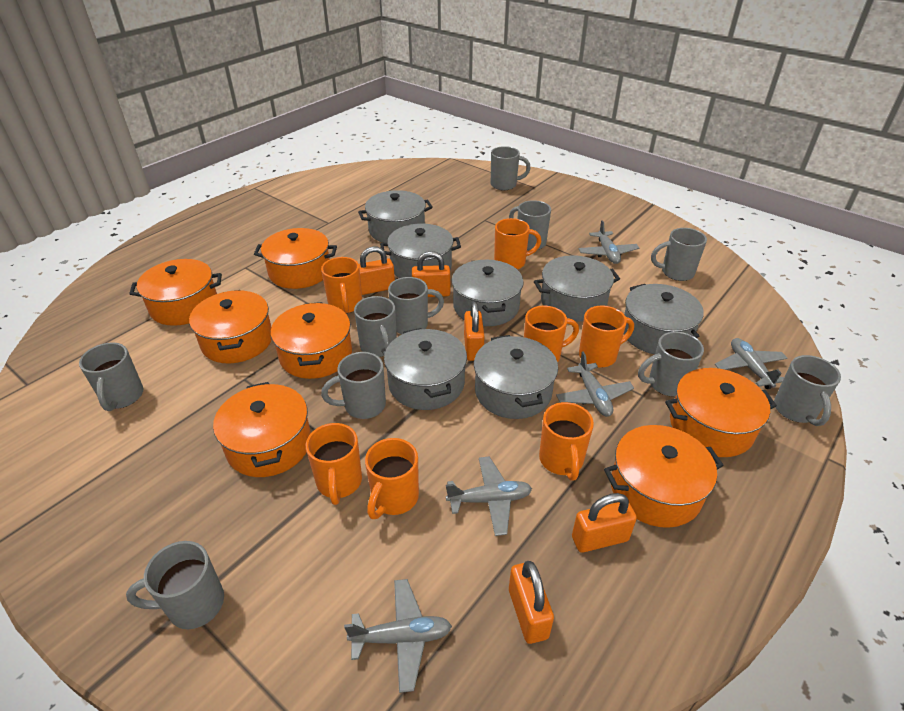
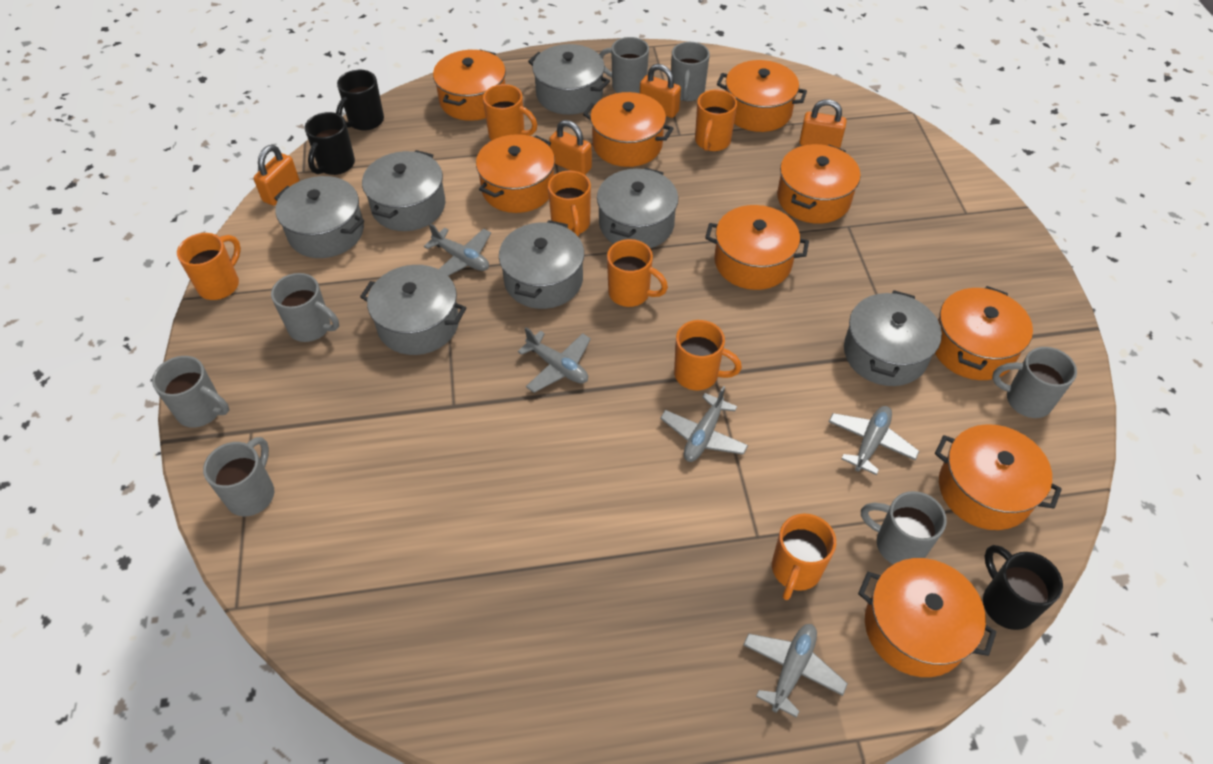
black mug: 0 -> 3
grey mug: 10 -> 7
orange padlock: 5 -> 4
orange pot: 7 -> 9

